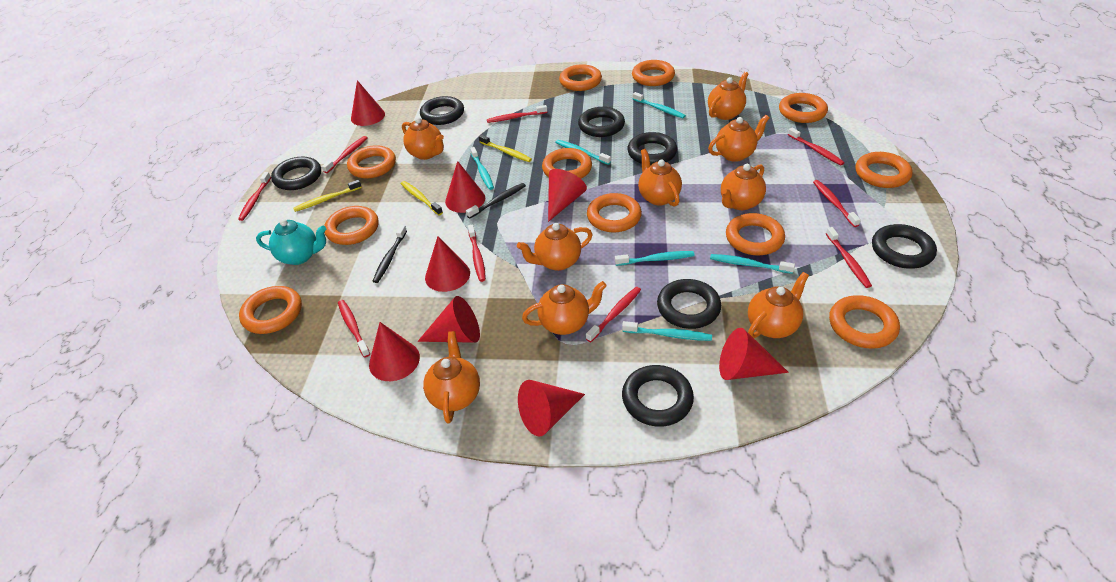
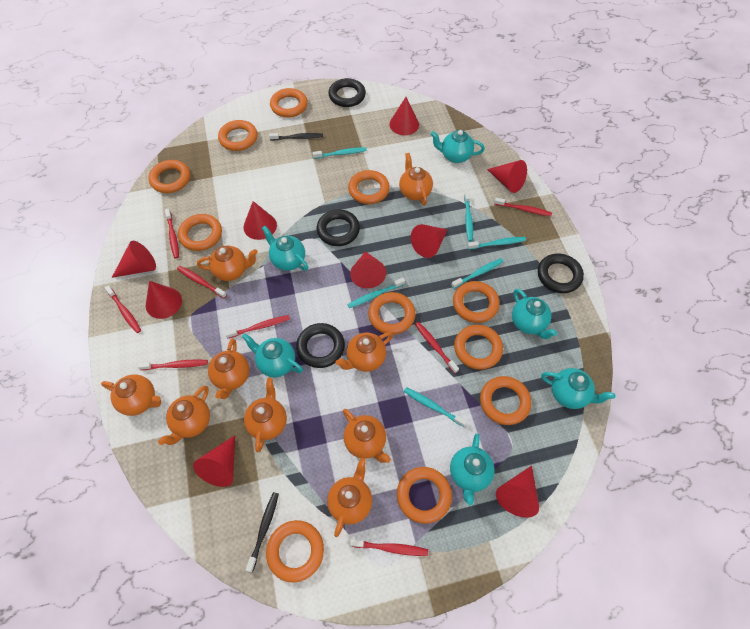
black ring: 7 -> 4
red cone: 8 -> 9
red toothbrush: 9 -> 8
turquoise teapot: 1 -> 6
yellow toothbrush: 3 -> 0

